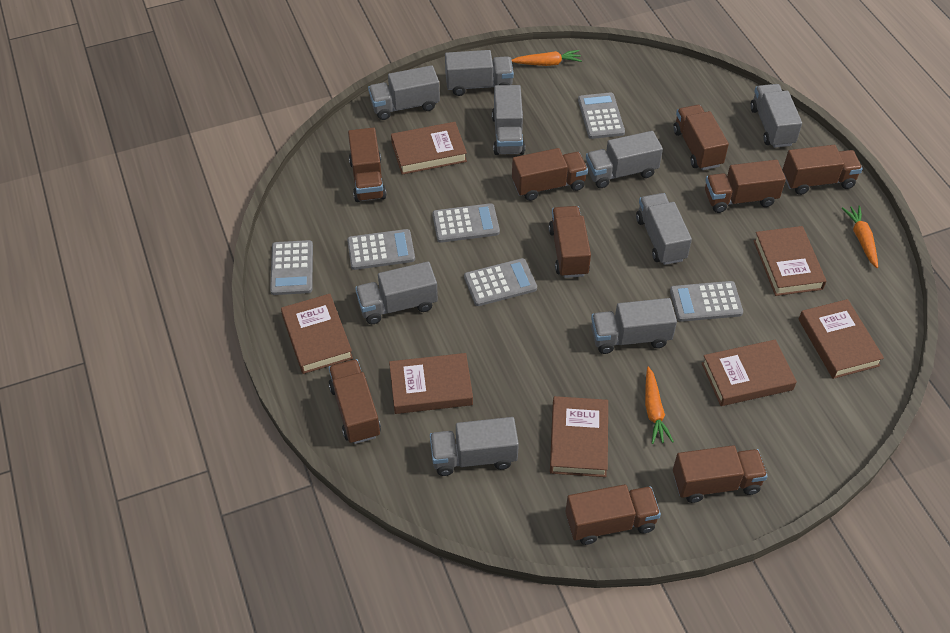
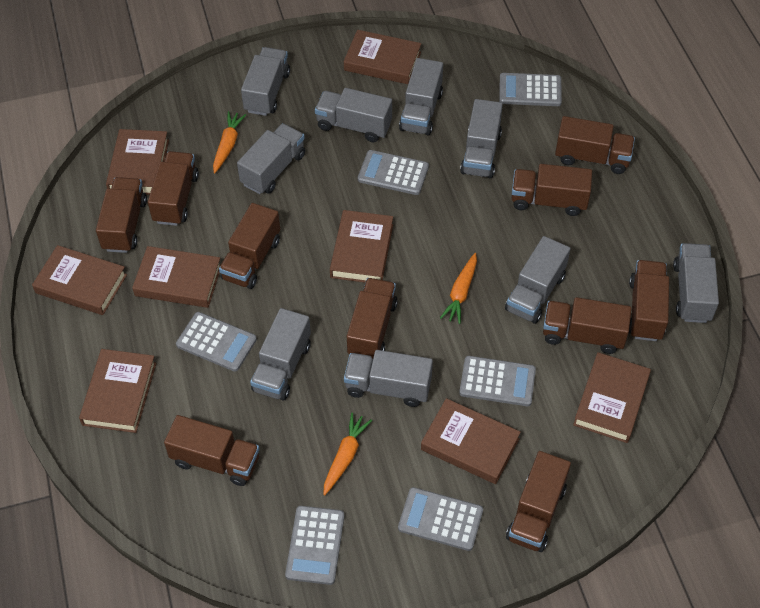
brown book: 7 -> 8
brown truck: 9 -> 10

